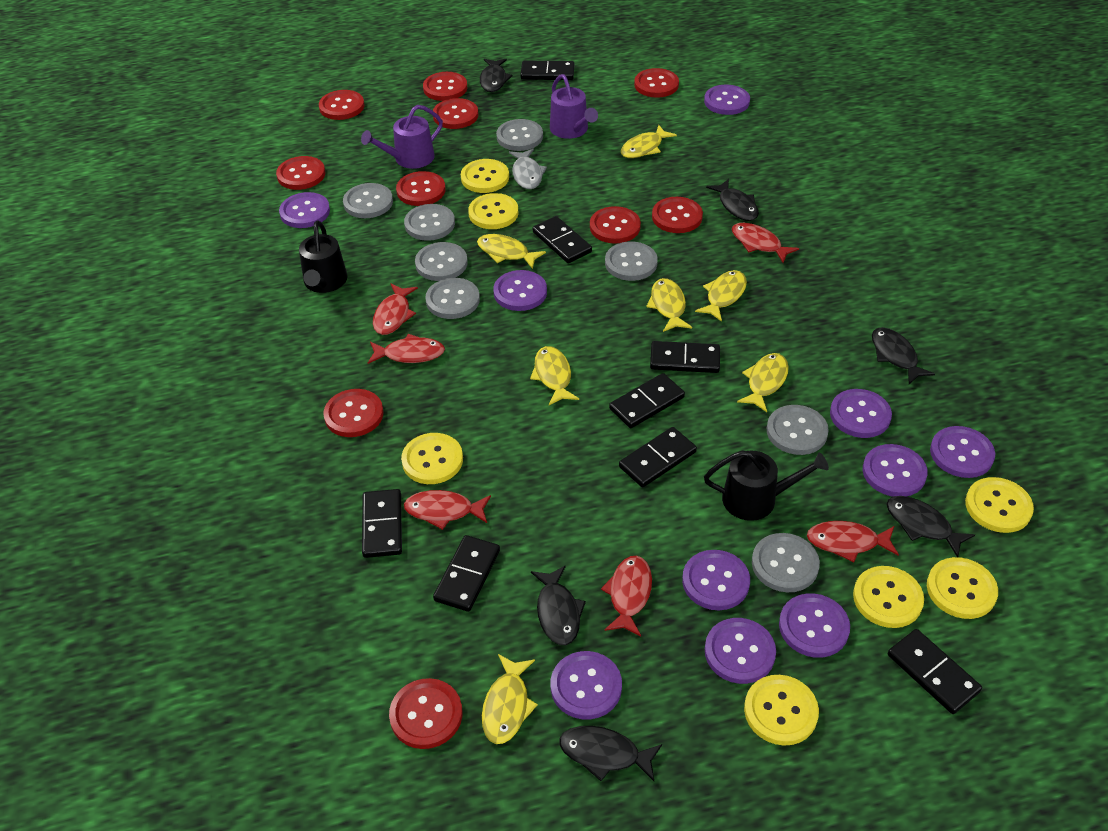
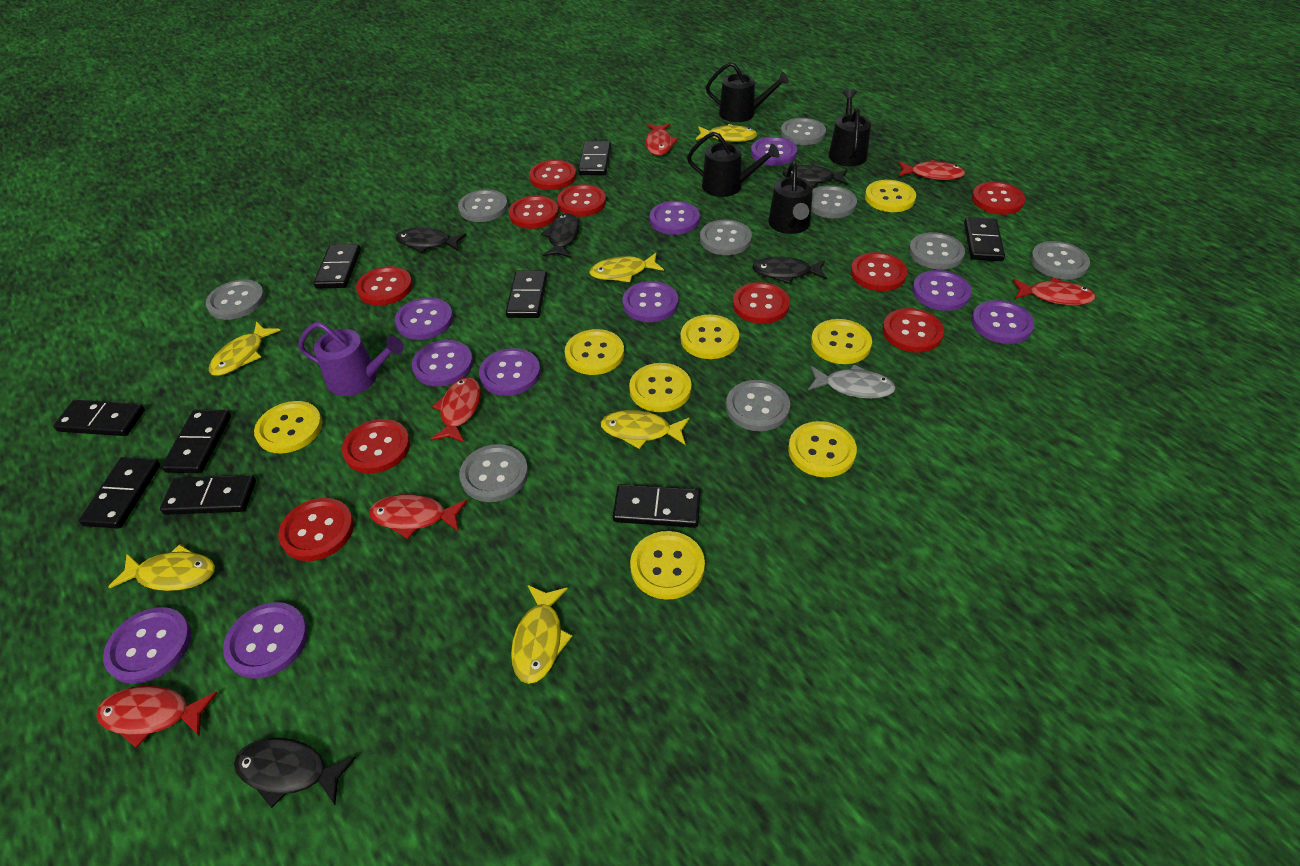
black domino: 8 -> 9
black fish: 6 -> 5
black watering can: 2 -> 4
grey button: 8 -> 9
purple watering can: 2 -> 1
yellow button: 7 -> 8
yellow fish: 7 -> 6

